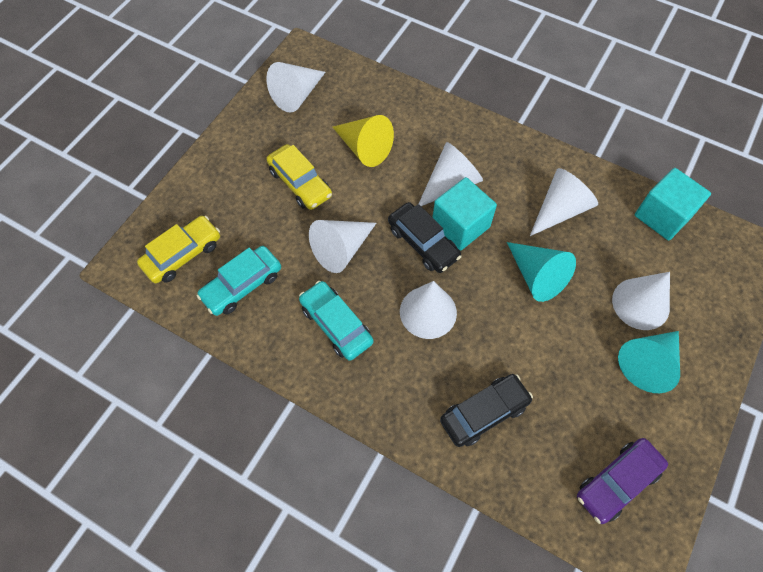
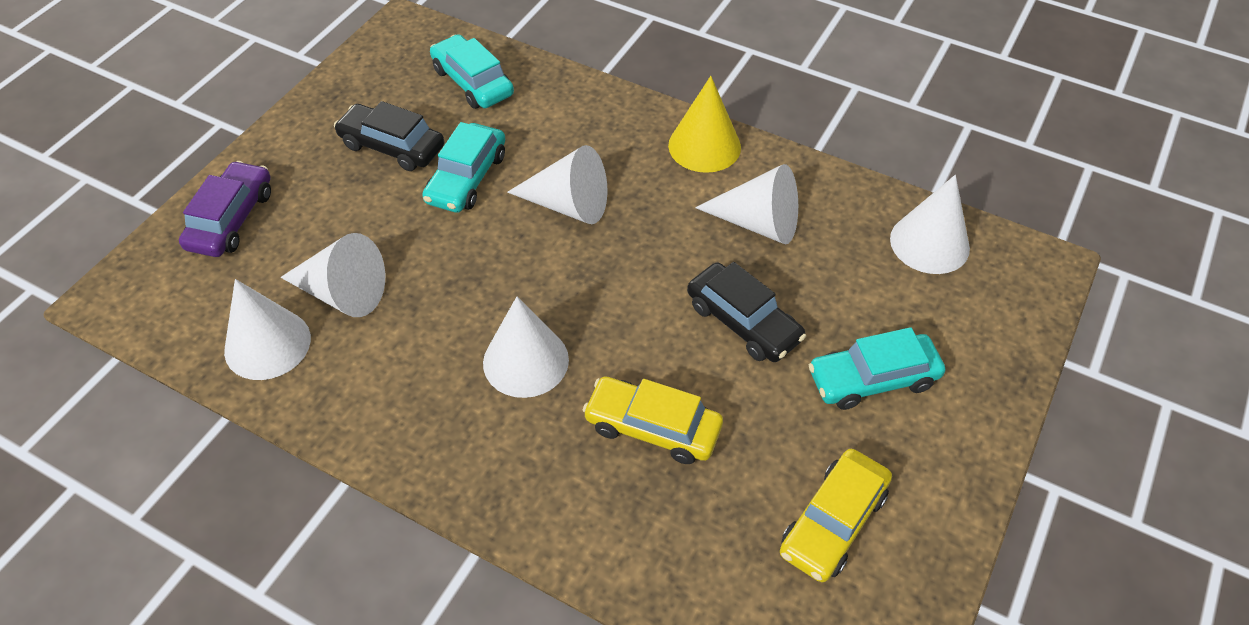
turquoise car: 2 -> 3
turquoise cone: 2 -> 0
turquoise cube: 2 -> 0

